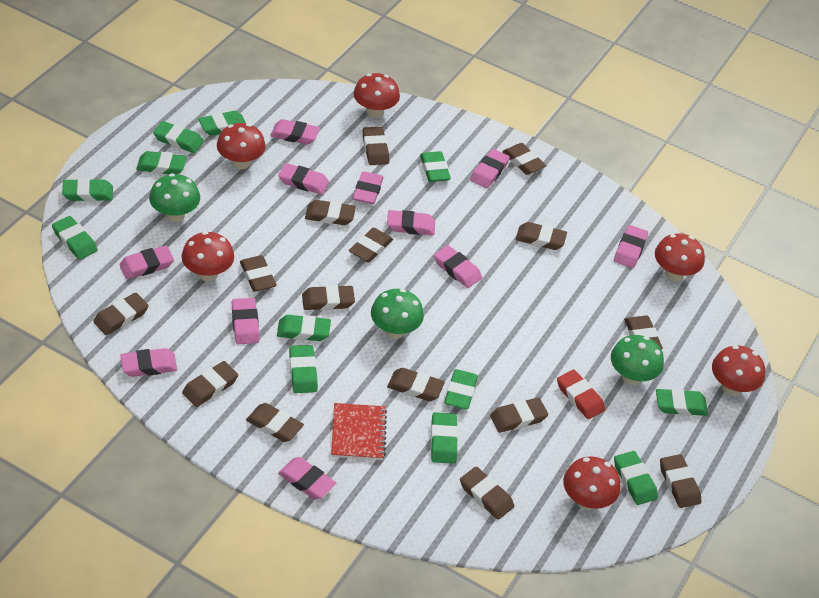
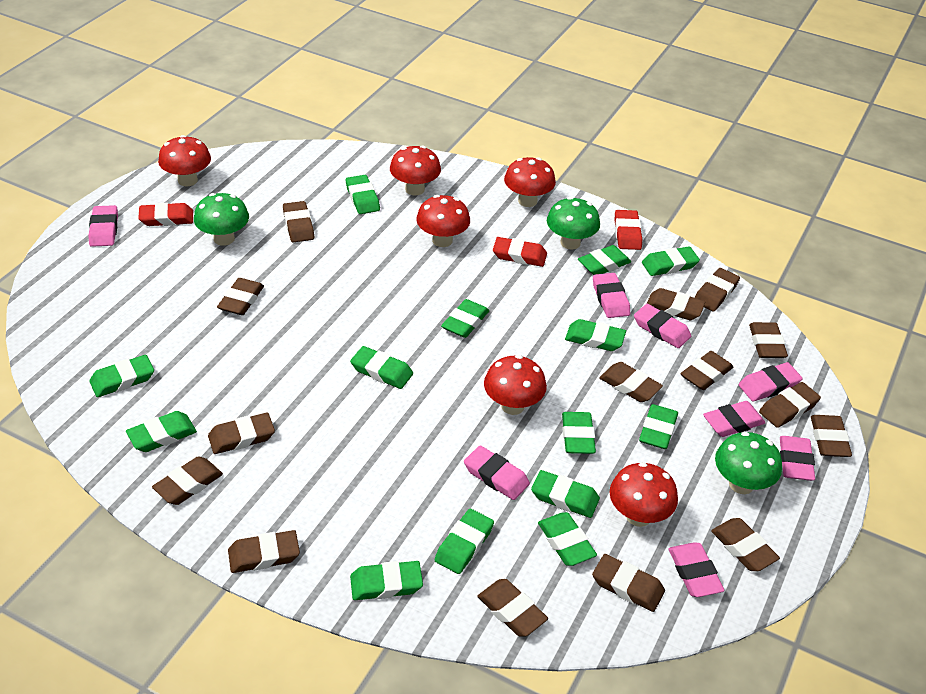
green eraser: 12 -> 14
pink eraser: 11 -> 8
red eraser: 1 -> 3
red notebook: 1 -> 0

